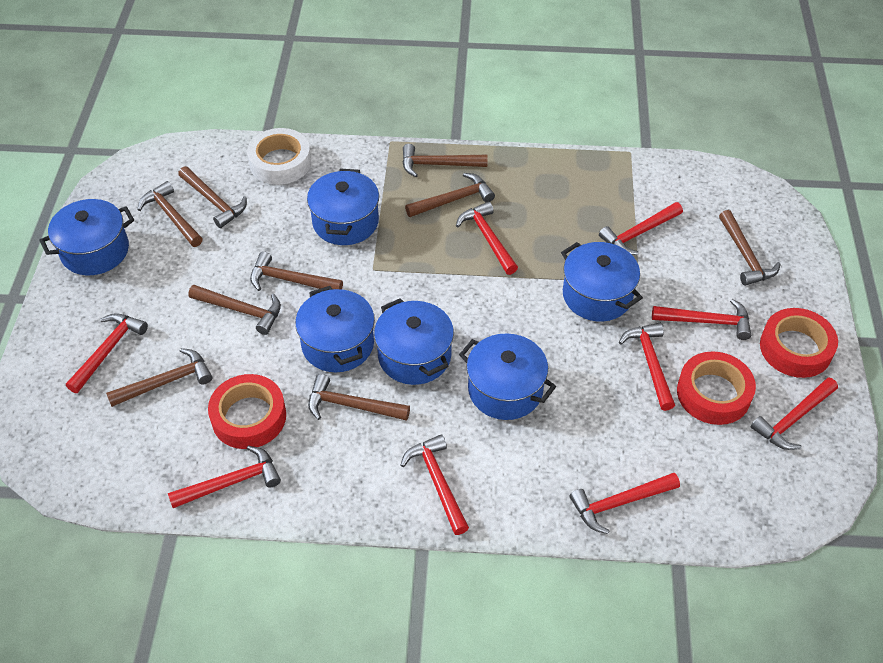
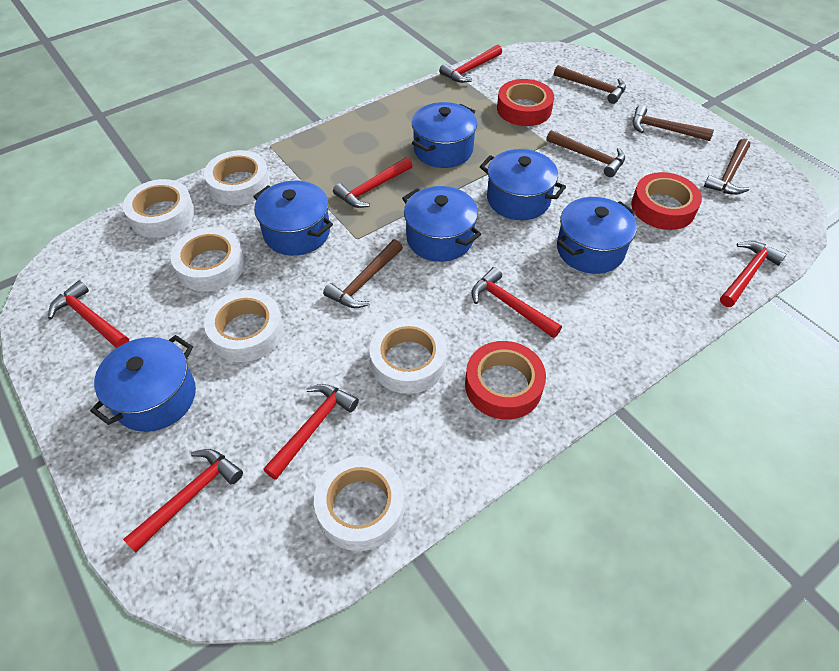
brown hammer: 9 -> 5
red hammer: 9 -> 7
white tape: 1 -> 6

